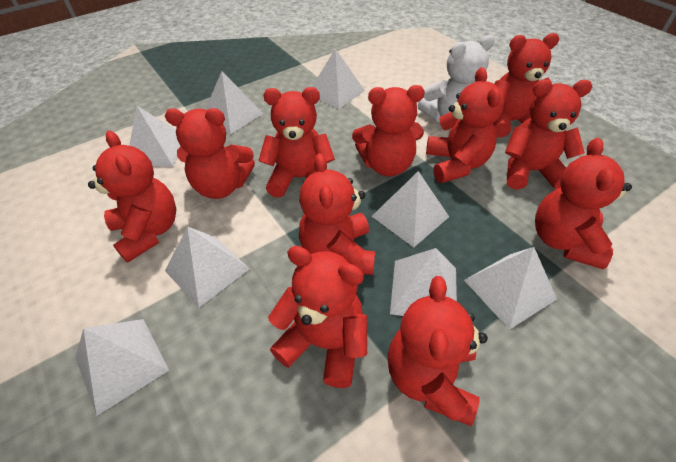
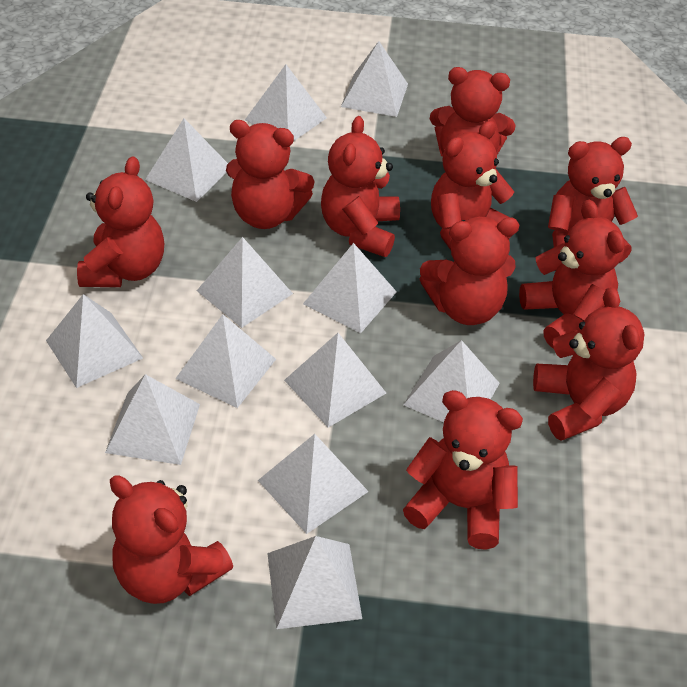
white pyramid: 8 -> 12
white teddy bear: 1 -> 0

